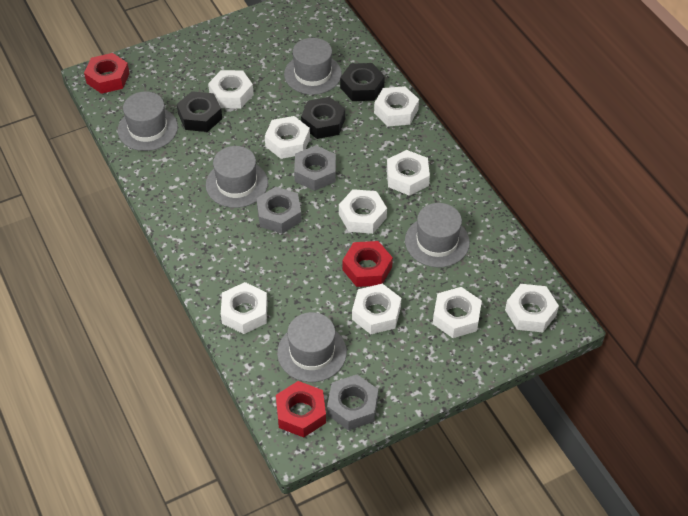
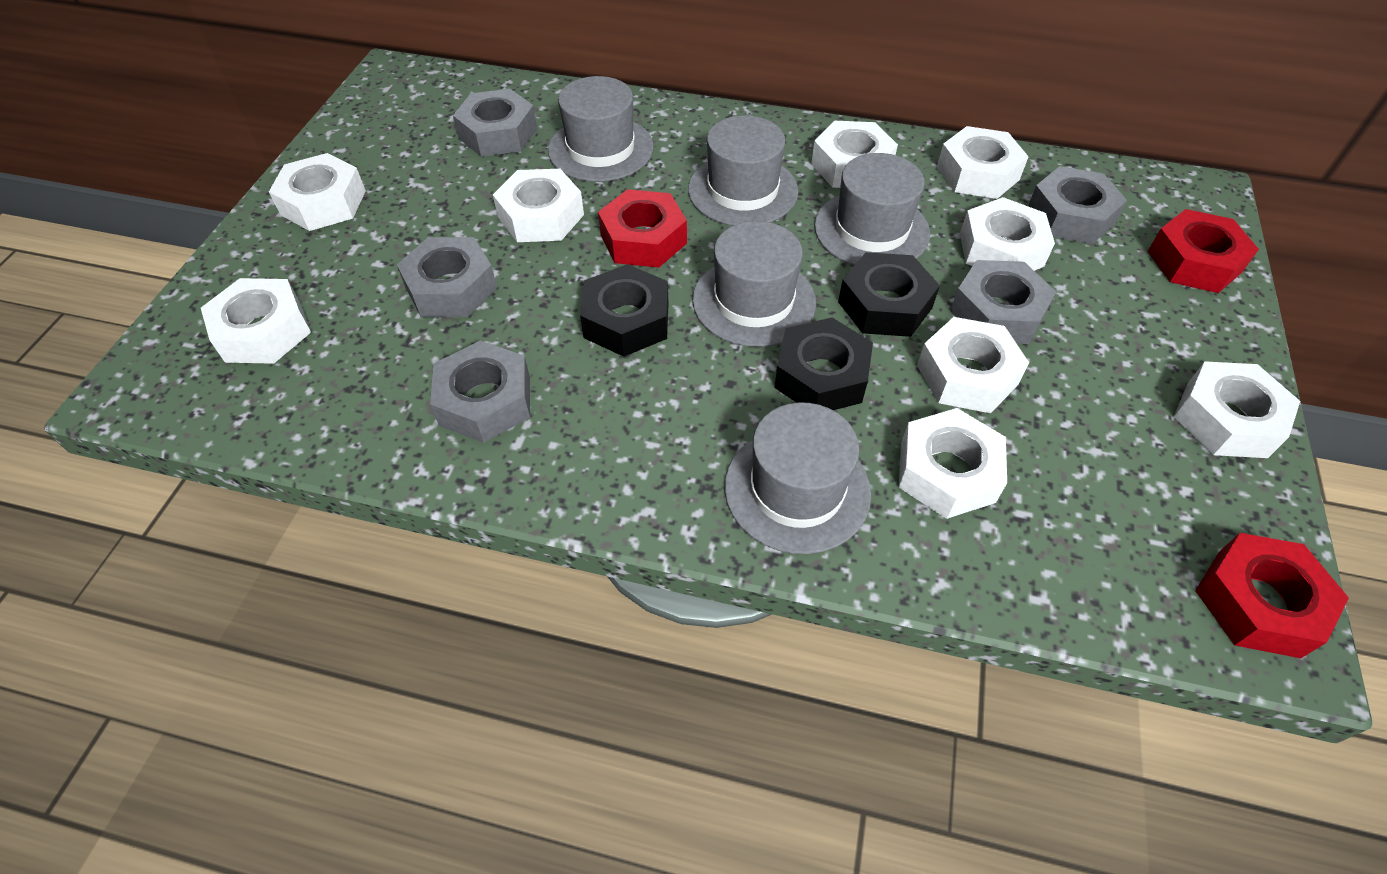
grey nut: 3 -> 5

